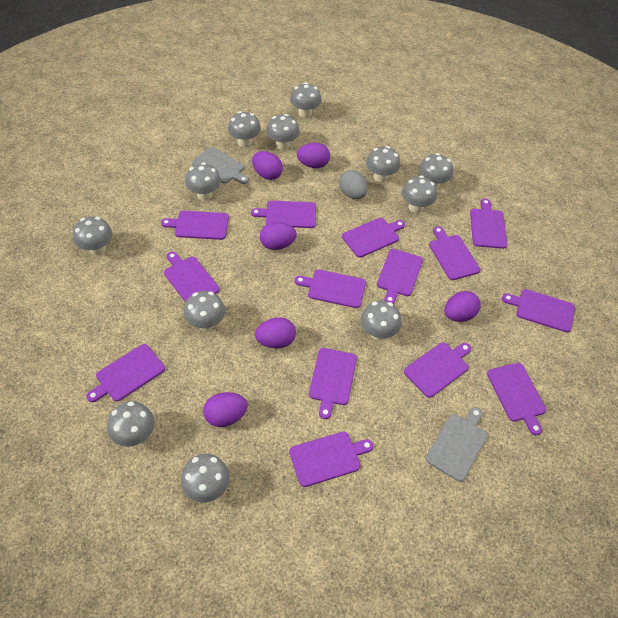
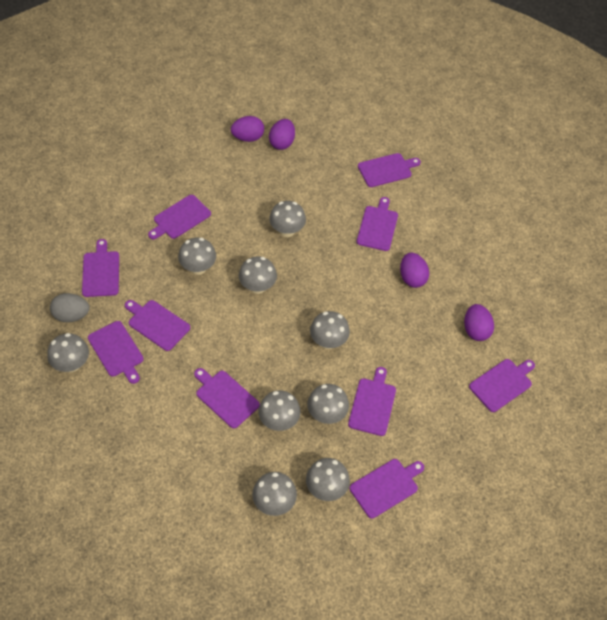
grey cutting board: 2 -> 0
grey mushroom: 12 -> 9
purple cutting board: 14 -> 10
purple egg: 6 -> 4

